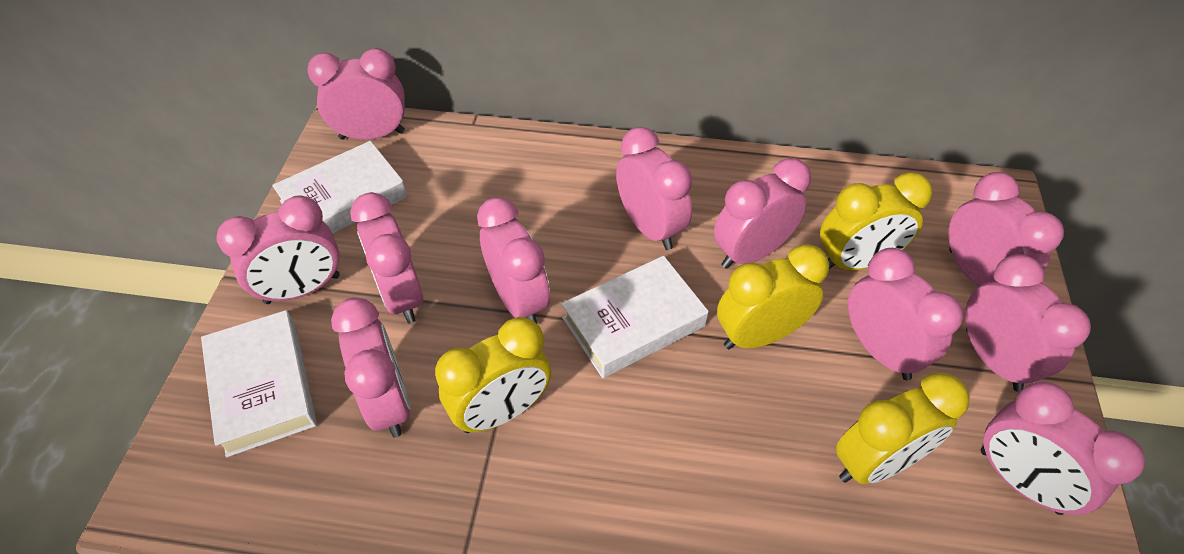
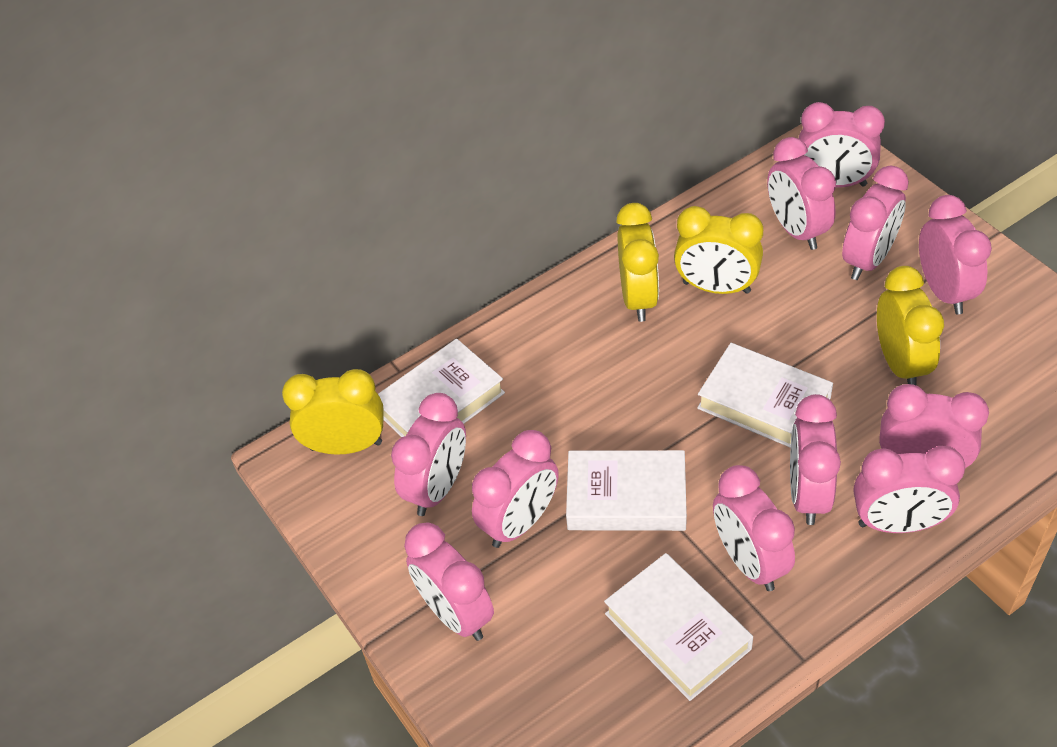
white book: 3 -> 4

